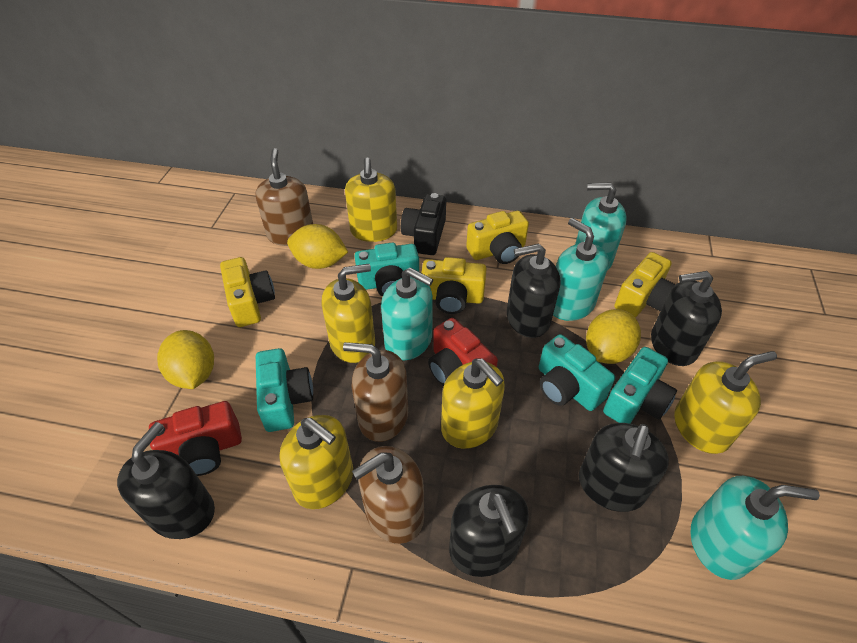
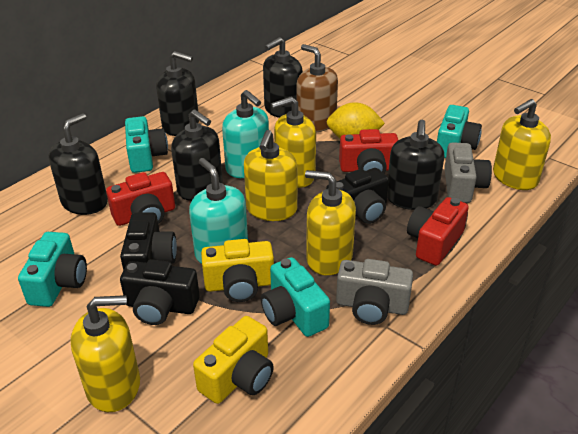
black camera: 1 -> 3
brown soap dispenser: 3 -> 1
grey camera: 0 -> 2
red camera: 2 -> 3
turquoise soap dispenser: 4 -> 2
yellow camera: 4 -> 2
yellow lemon: 3 -> 1

